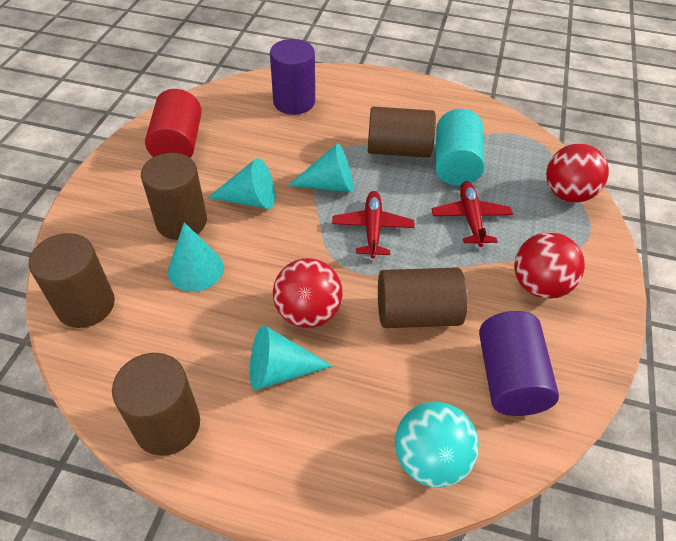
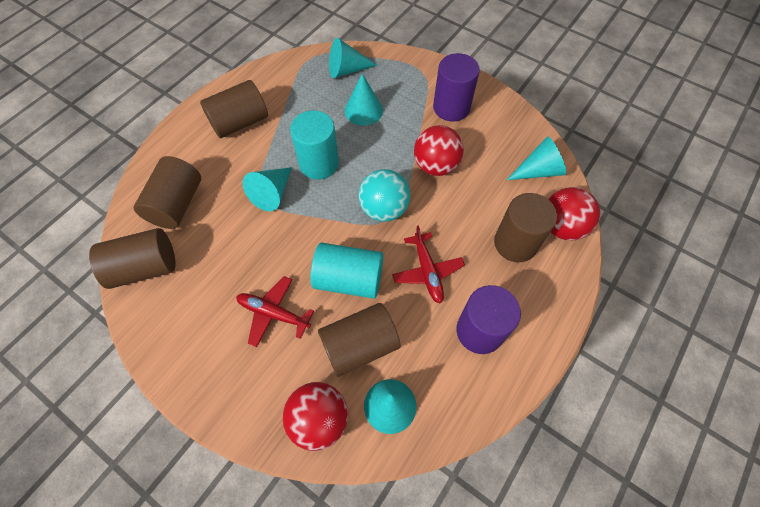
red cylinder: 1 -> 0
turquoise cone: 4 -> 5
turquoise cylinder: 1 -> 2

